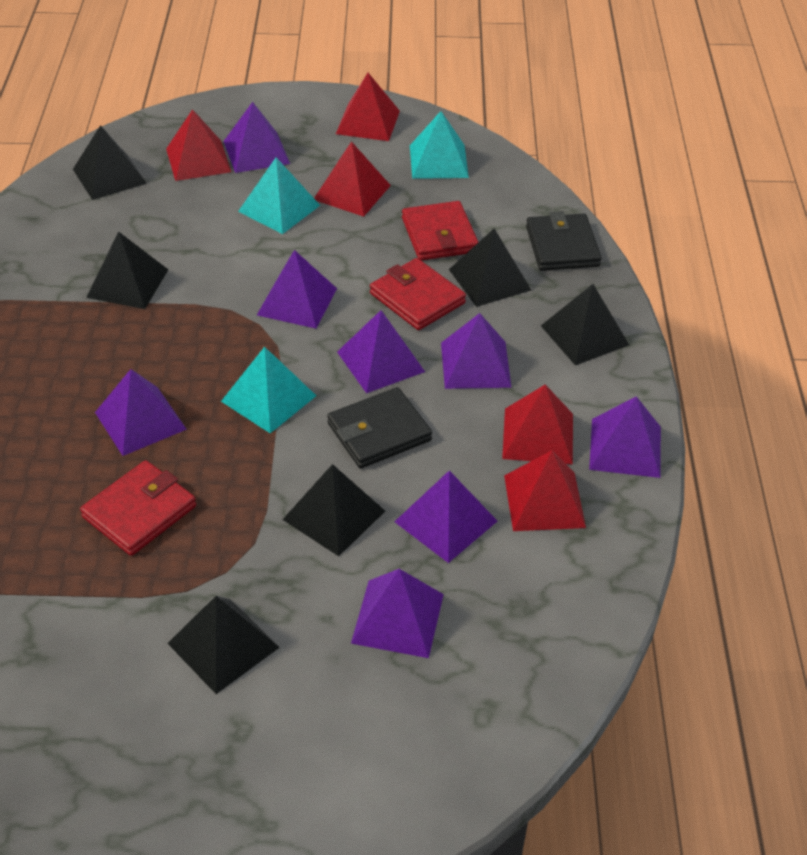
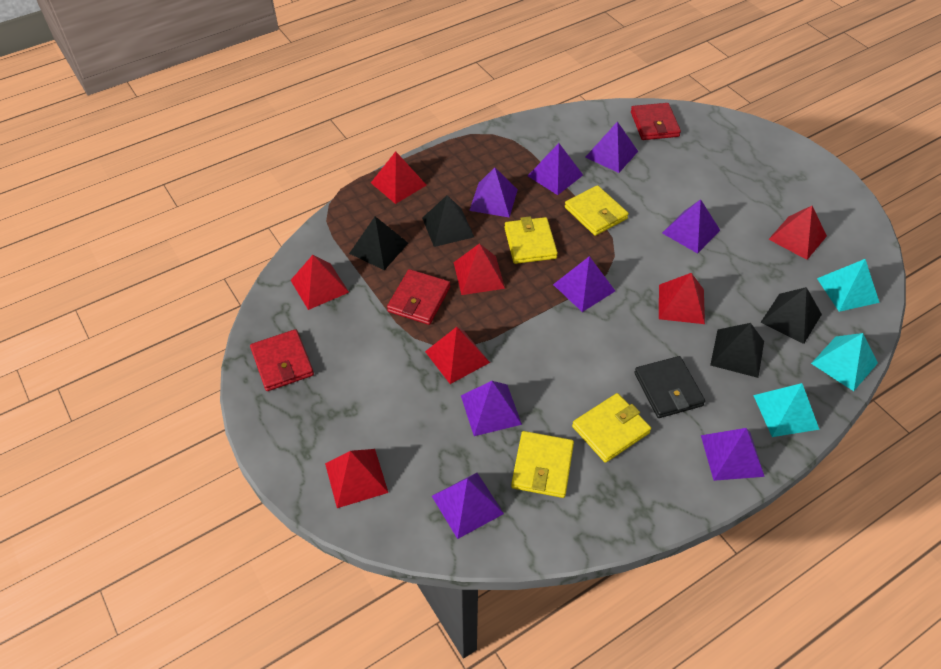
black pyramid: 6 -> 4
black wallet: 2 -> 1
red pyramid: 5 -> 7
yellow wallet: 0 -> 4

